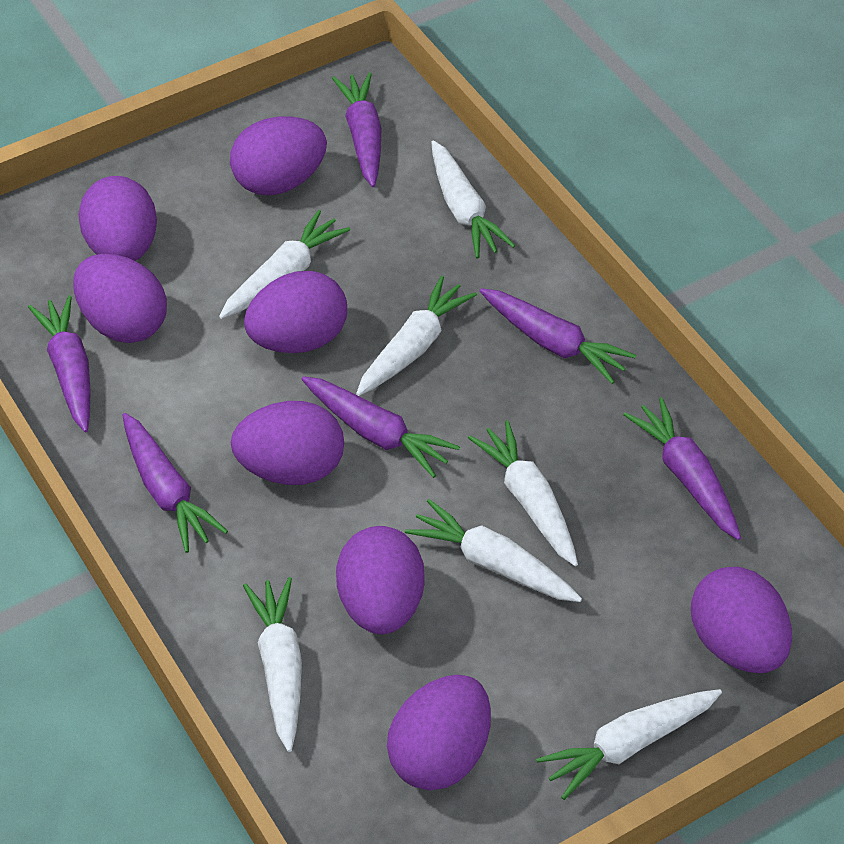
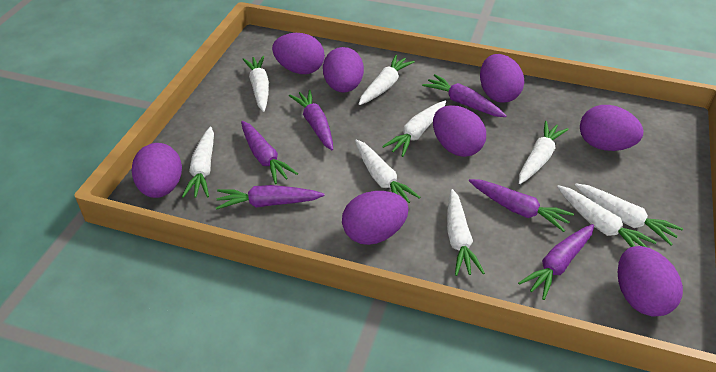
white carrot: 7 -> 9

